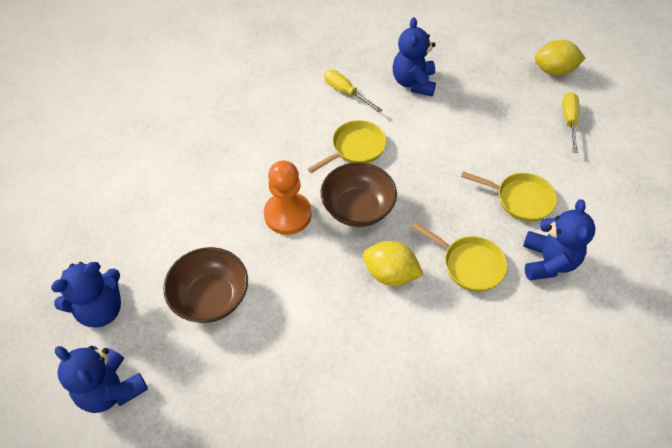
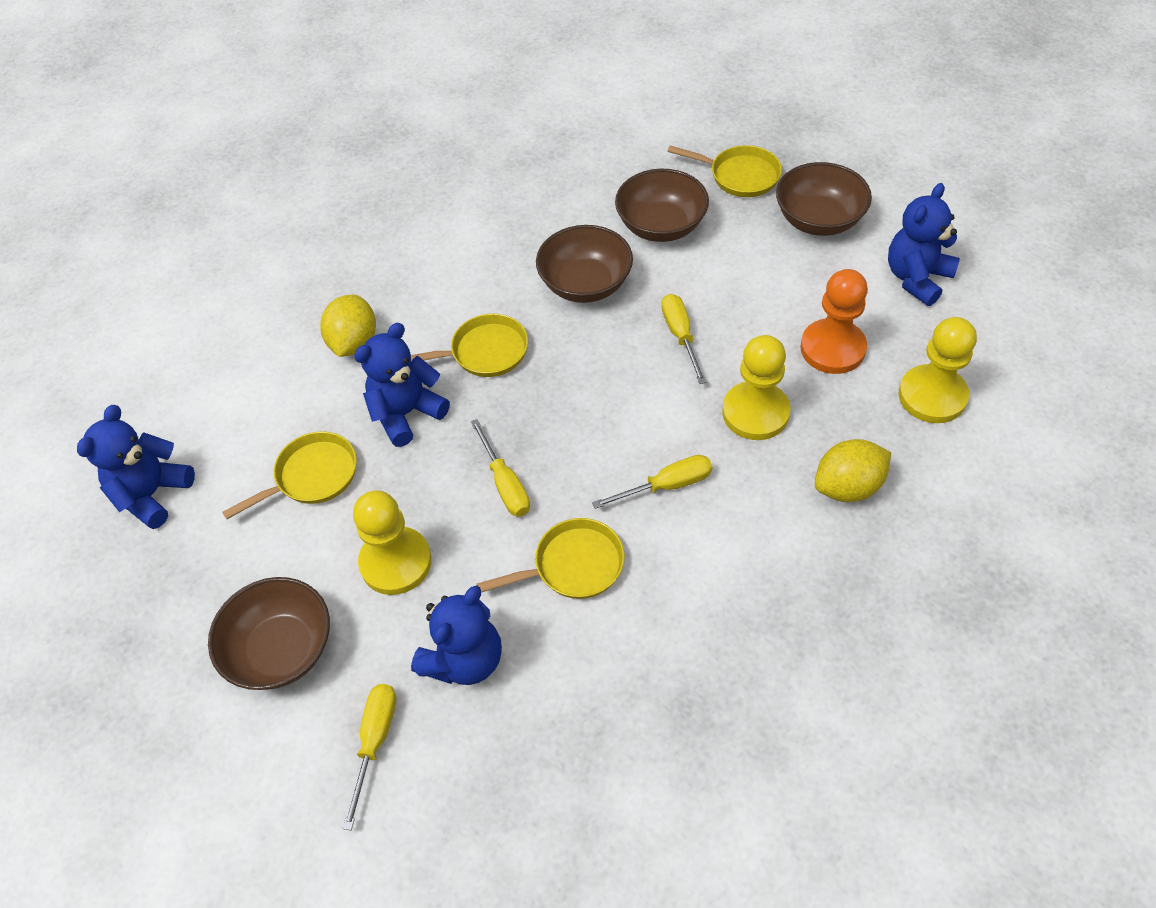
brown bowl: 2 -> 4
yellow pan: 3 -> 4
yellow pawn: 0 -> 3
yellow screwdriver: 2 -> 4

